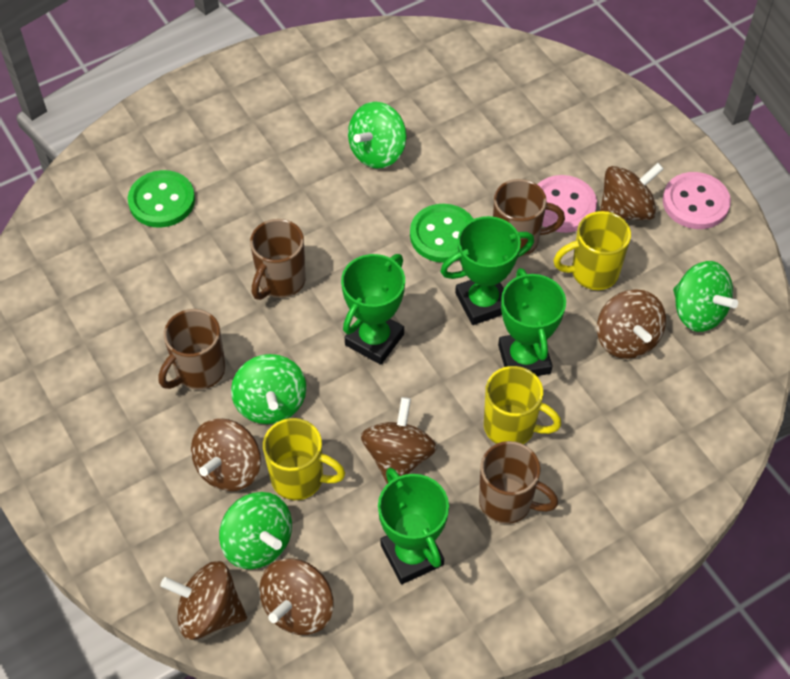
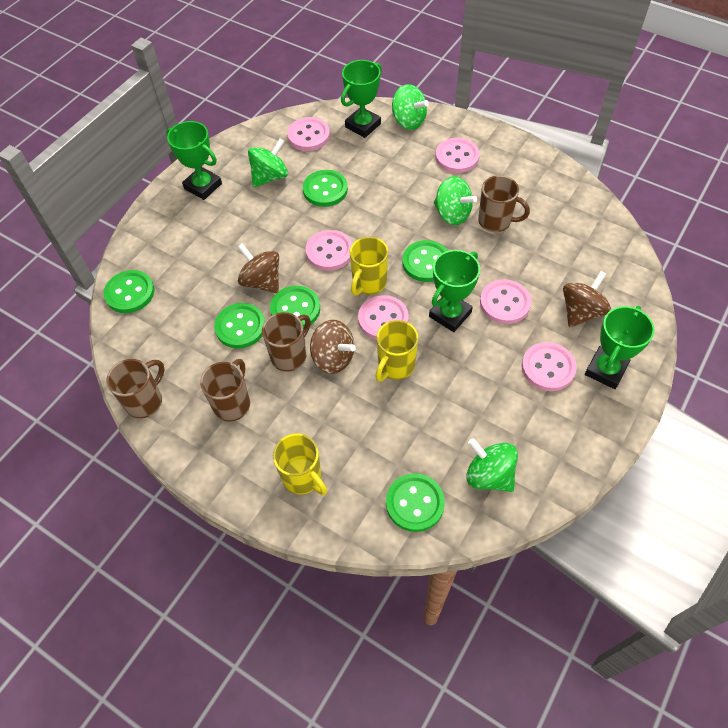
brown spinning top: 6 -> 3
green button: 2 -> 6
pink button: 2 -> 6

